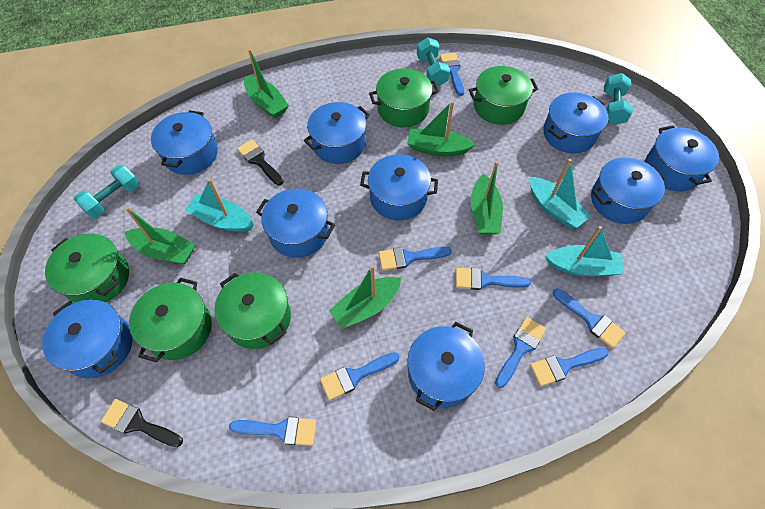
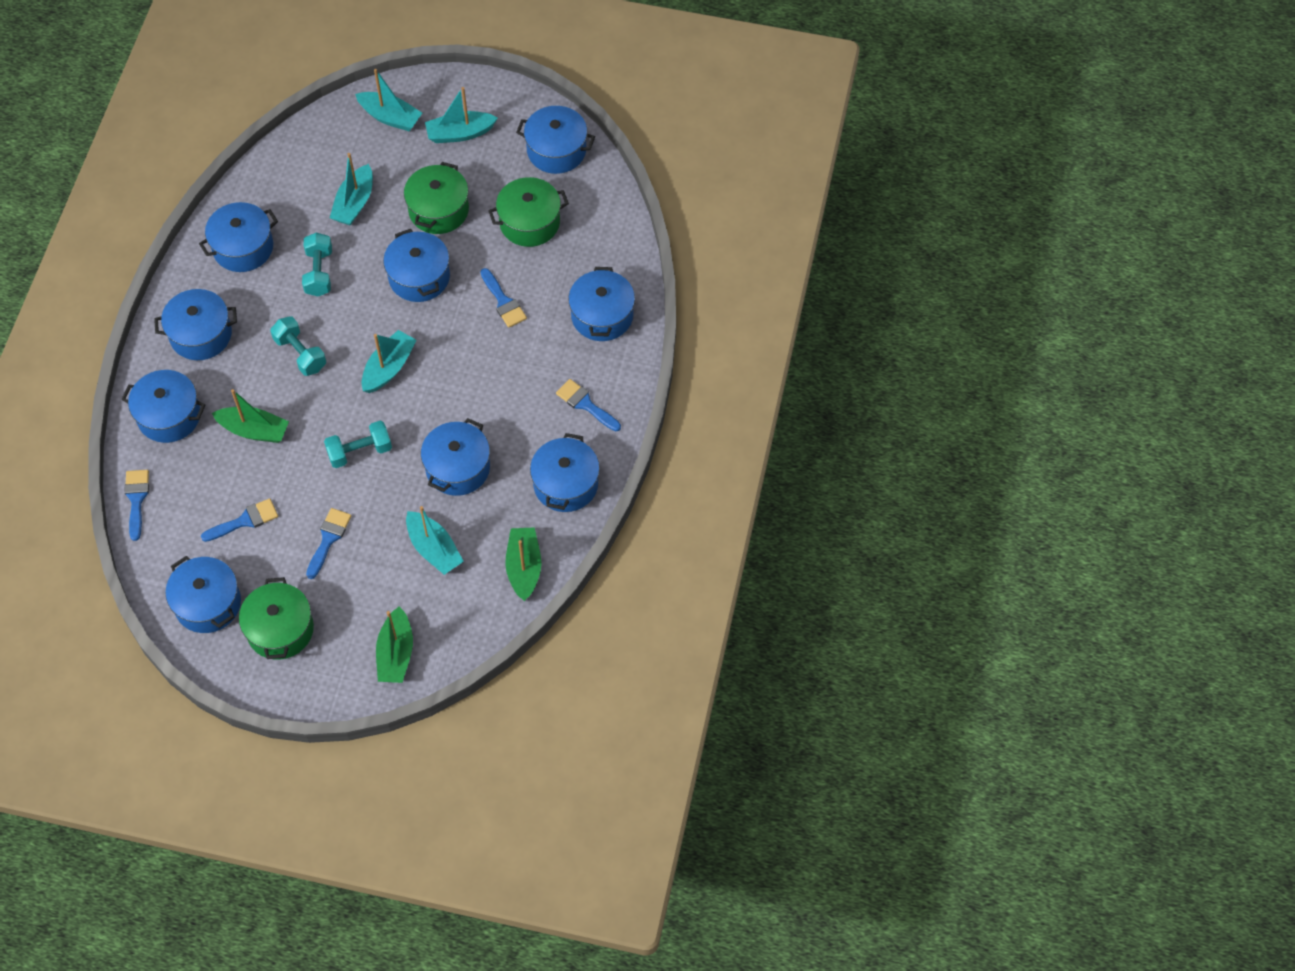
black brush: 2 -> 0
blue brush: 8 -> 5
green boat: 5 -> 3
green pot: 5 -> 3
turquoise boat: 3 -> 5

